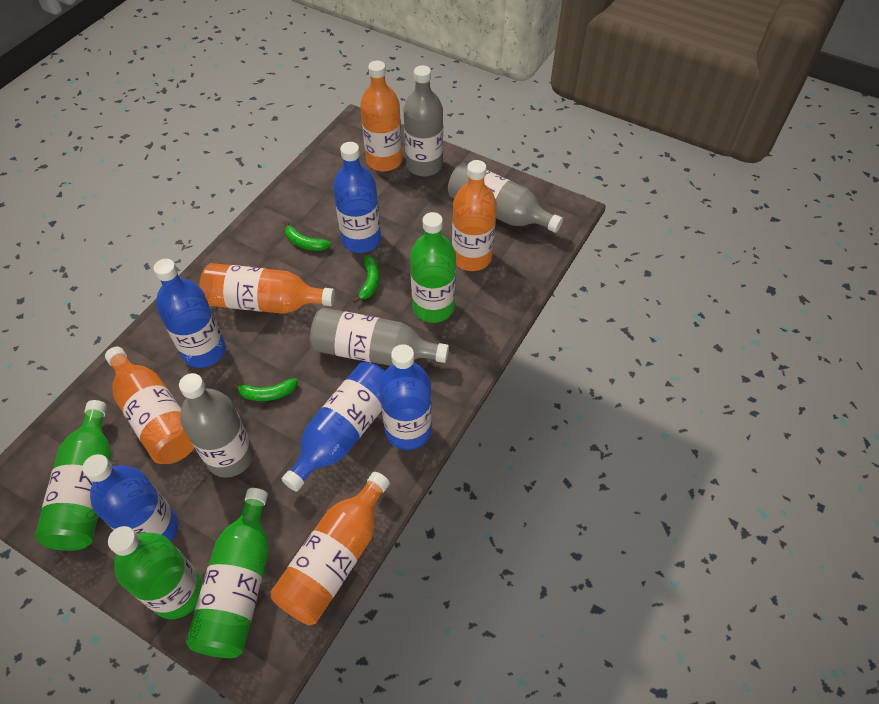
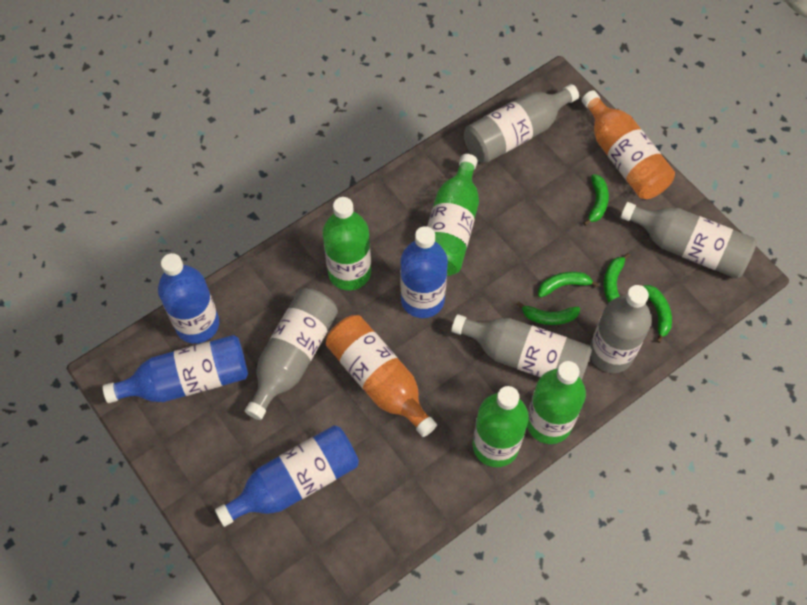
blue bottle: 5 -> 4
green banana: 3 -> 5
grey bottle: 4 -> 5
orange bottle: 5 -> 2

